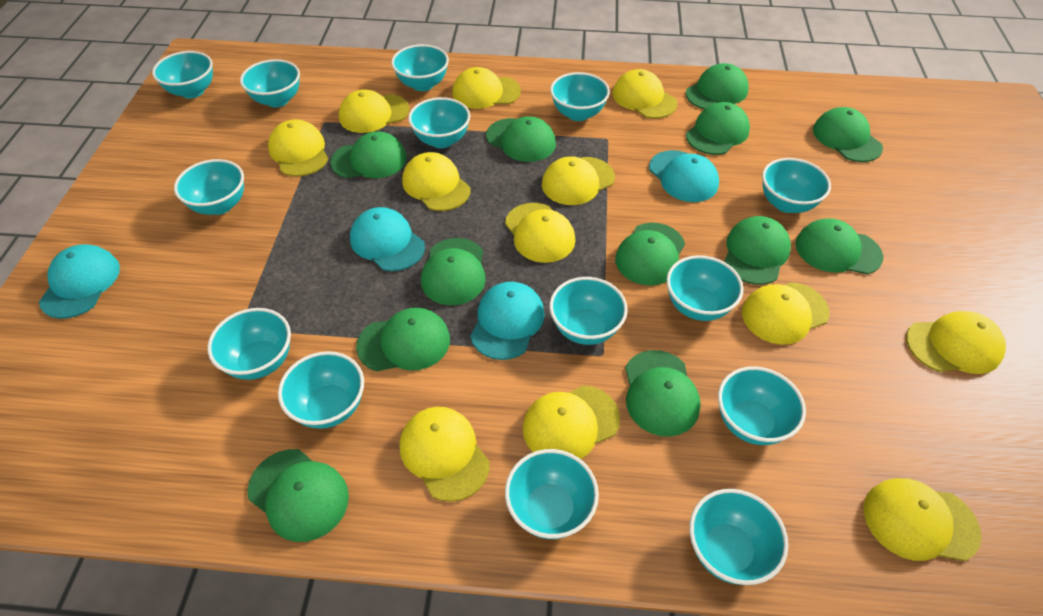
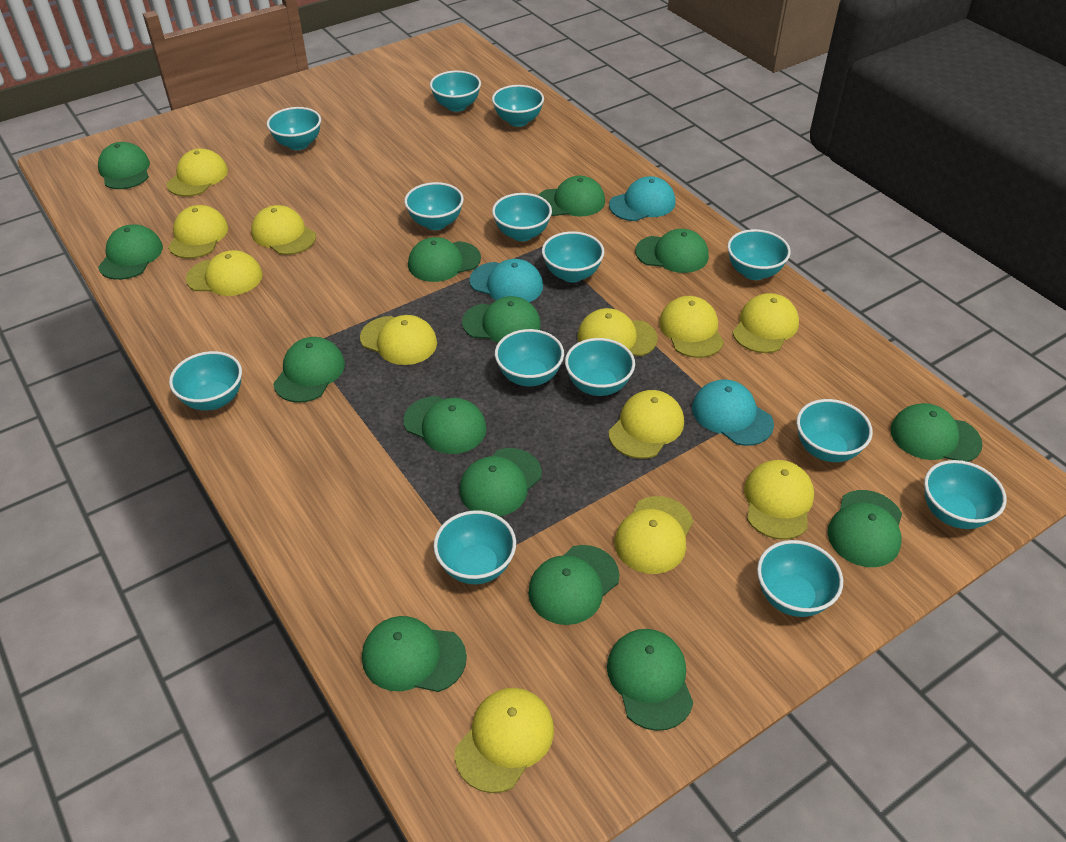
green cap: 12 -> 14
turquoise cap: 4 -> 3

